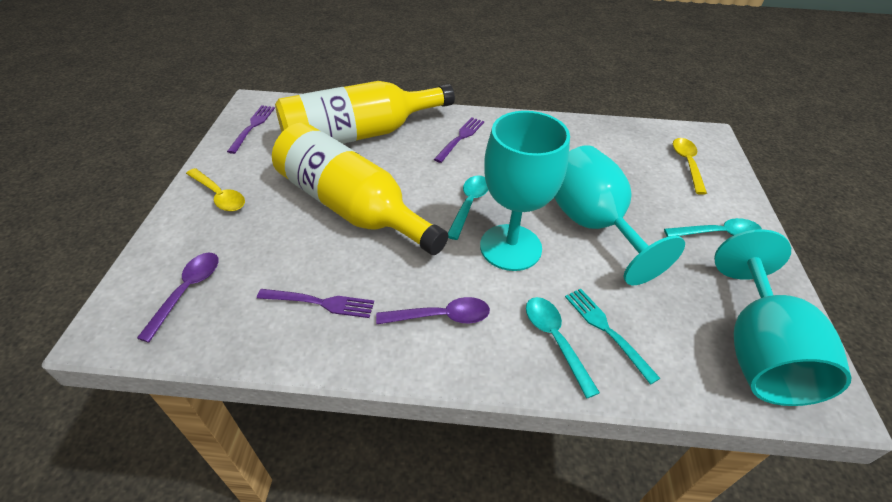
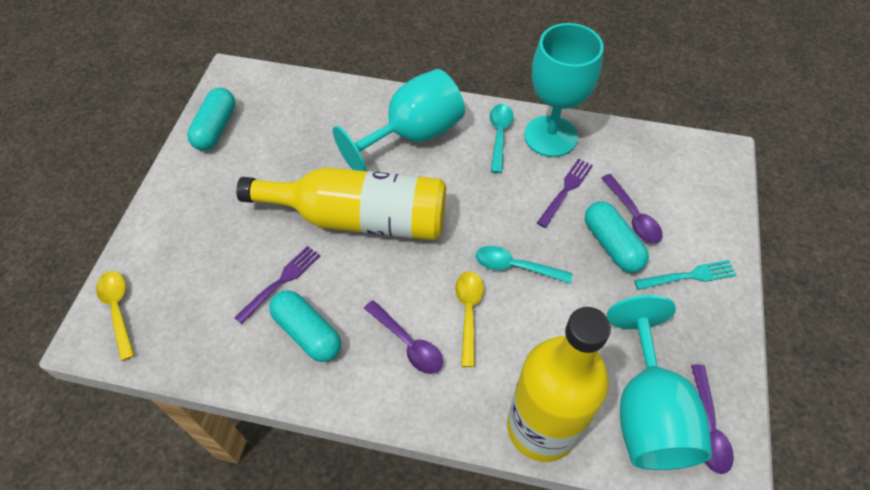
purple fork: 3 -> 2
purple spoon: 2 -> 3
turquoise capsule: 0 -> 3
turquoise spoon: 3 -> 2

